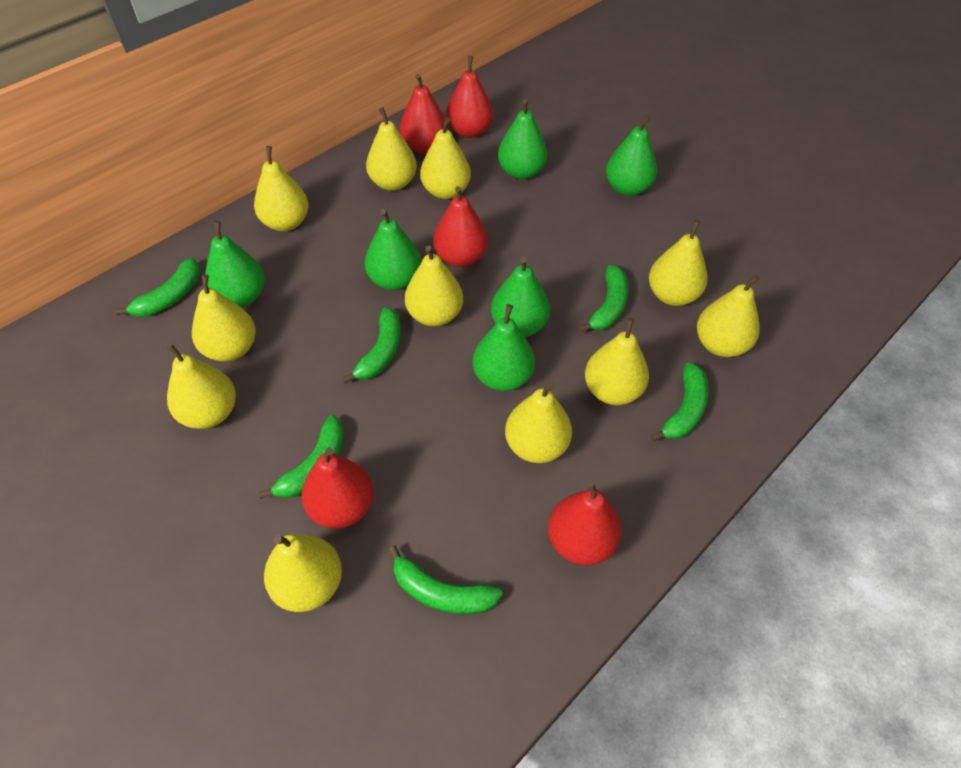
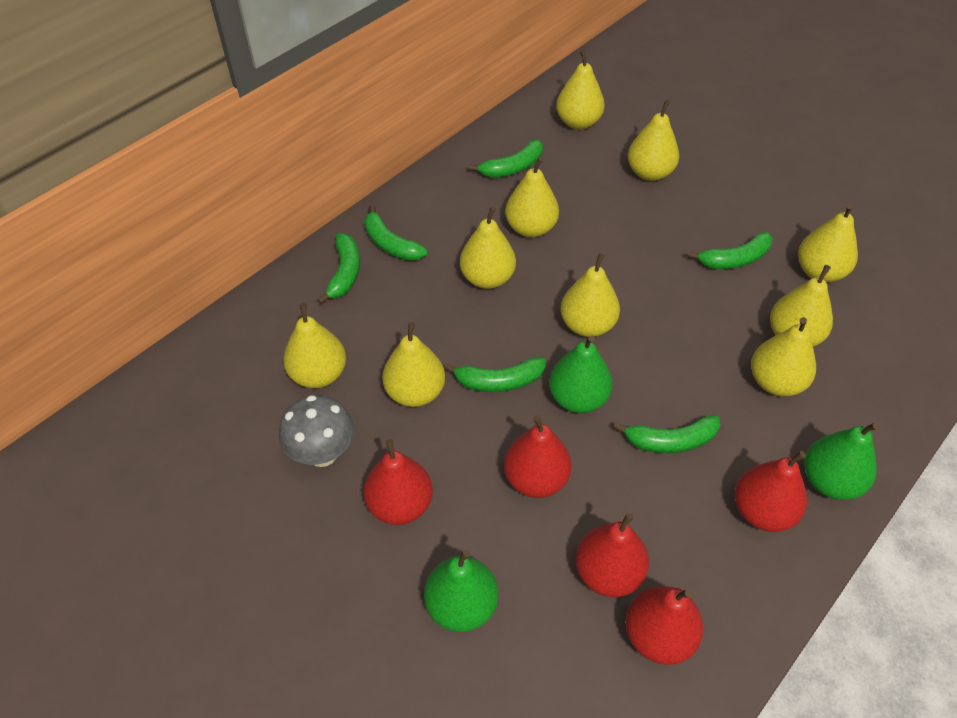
green pear: 6 -> 3
grey mushroom: 0 -> 1
yellow pear: 11 -> 10

